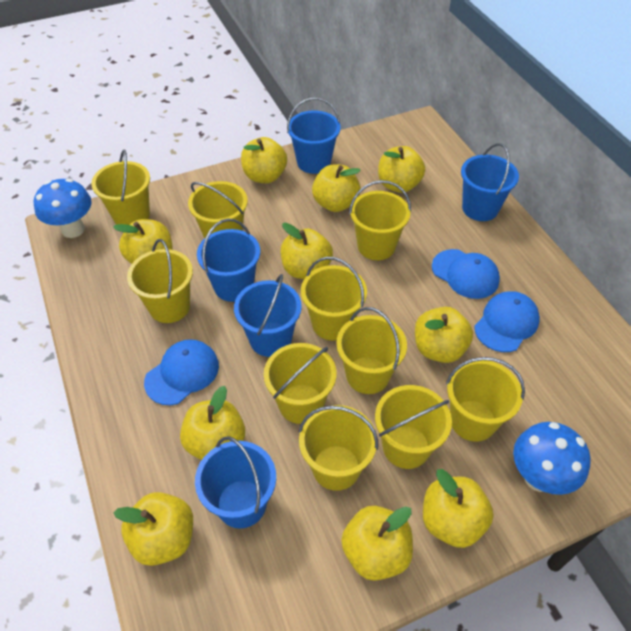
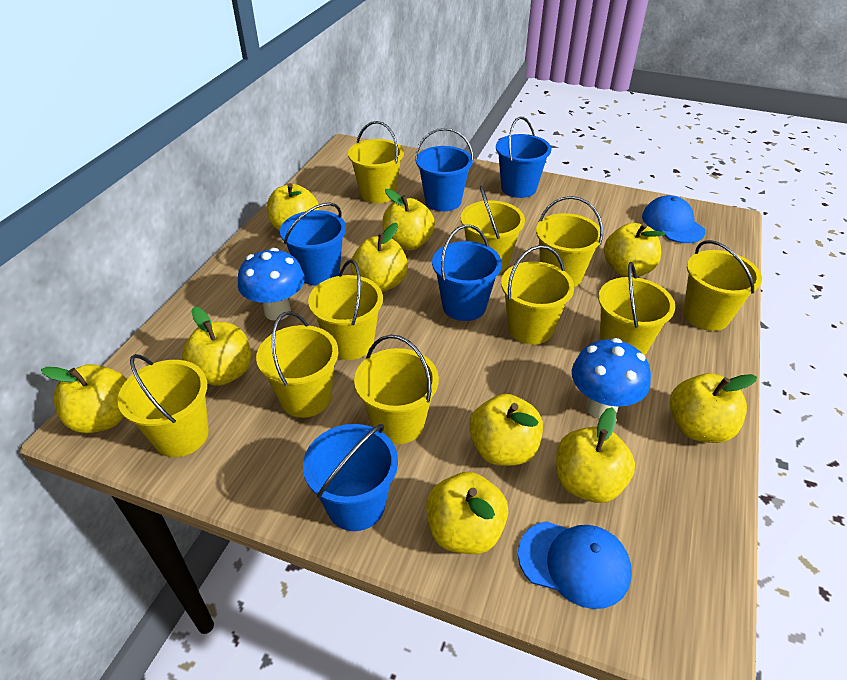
blue cap: 3 -> 2

